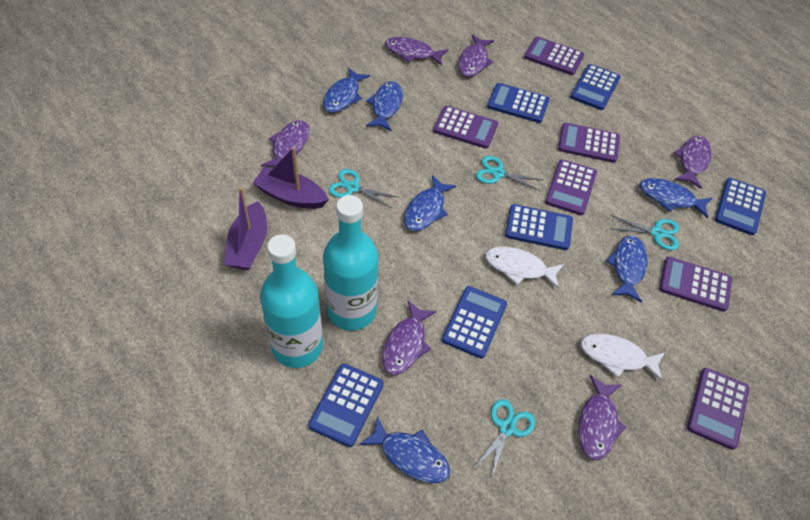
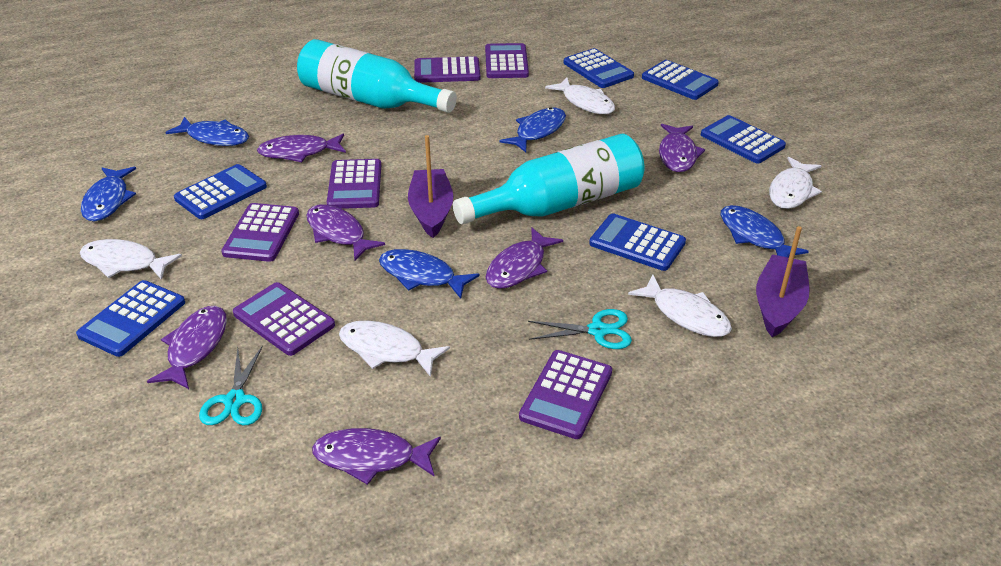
blue fish: 6 -> 5
turquoise scissors: 4 -> 2
white fish: 2 -> 5

